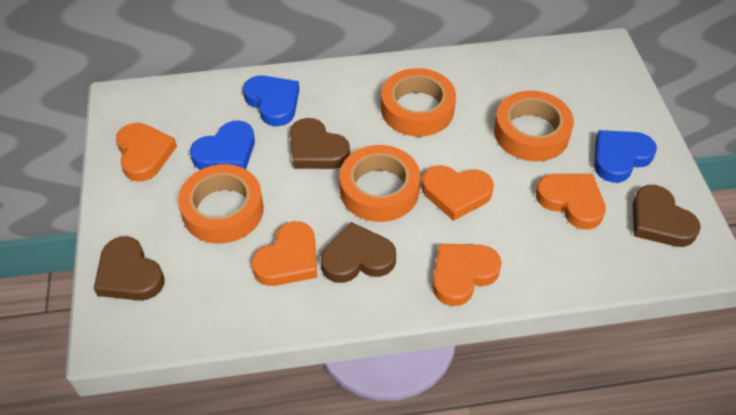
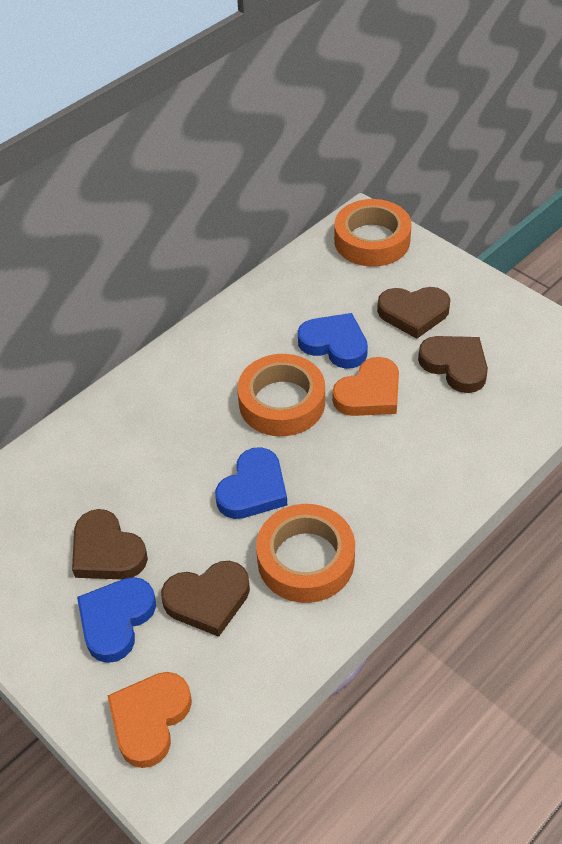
orange heart: 5 -> 2
orange tape: 4 -> 3

